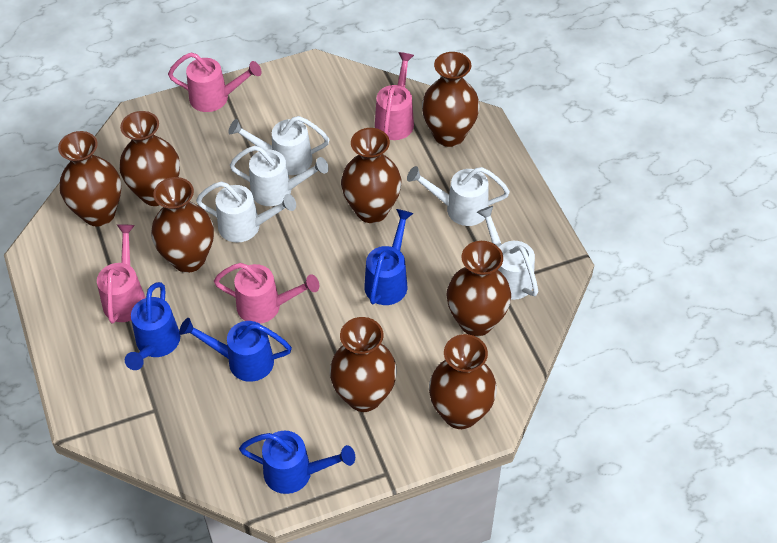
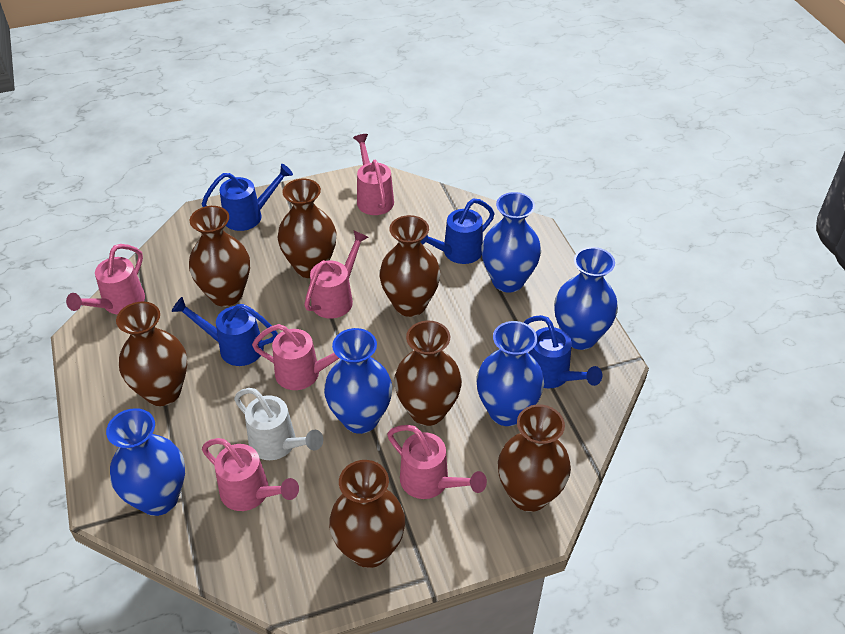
blue vase: 0 -> 5
brown vase: 8 -> 7
pink watering can: 4 -> 6
white watering can: 5 -> 1

